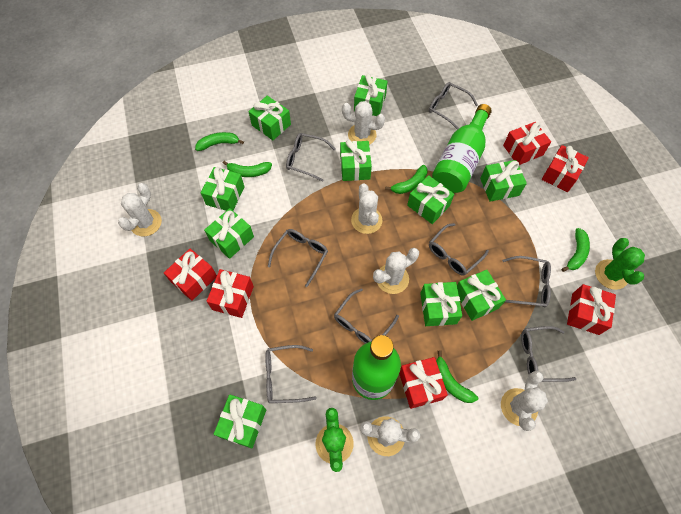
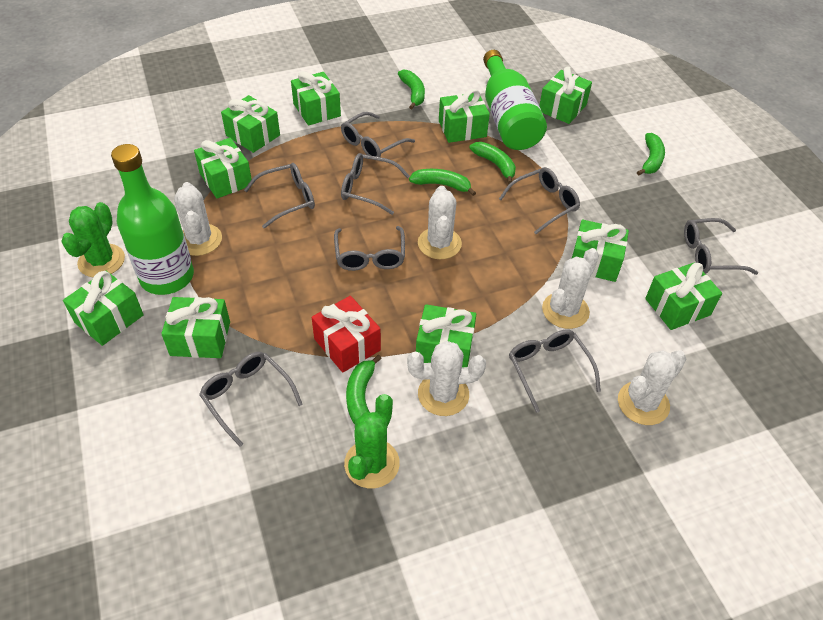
red gift: 6 -> 1
white cactus: 6 -> 5

